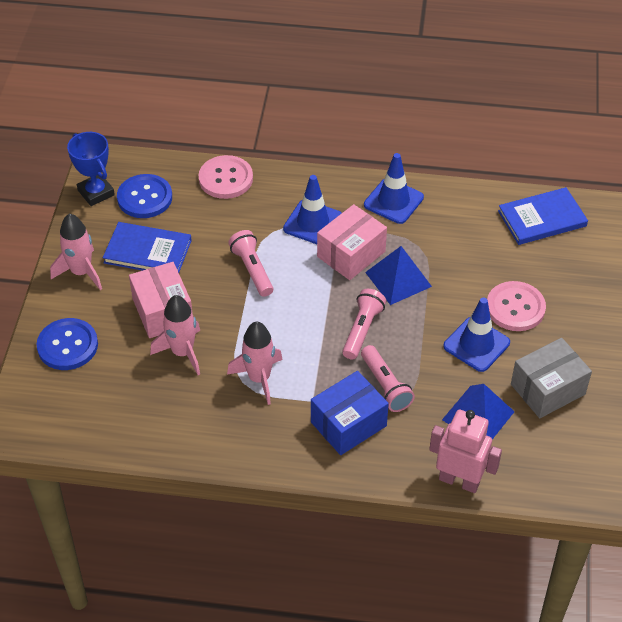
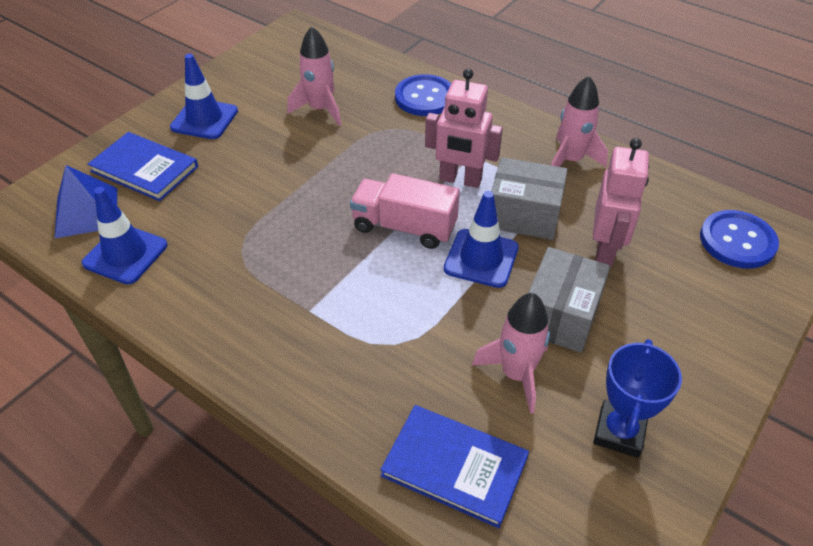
blue box: 1 -> 0
blue pyramid: 2 -> 1
grey box: 1 -> 2
pink box: 2 -> 0
pink button: 2 -> 0
pink flashlight: 3 -> 0
pink robot: 1 -> 2
pink truck: 0 -> 1

